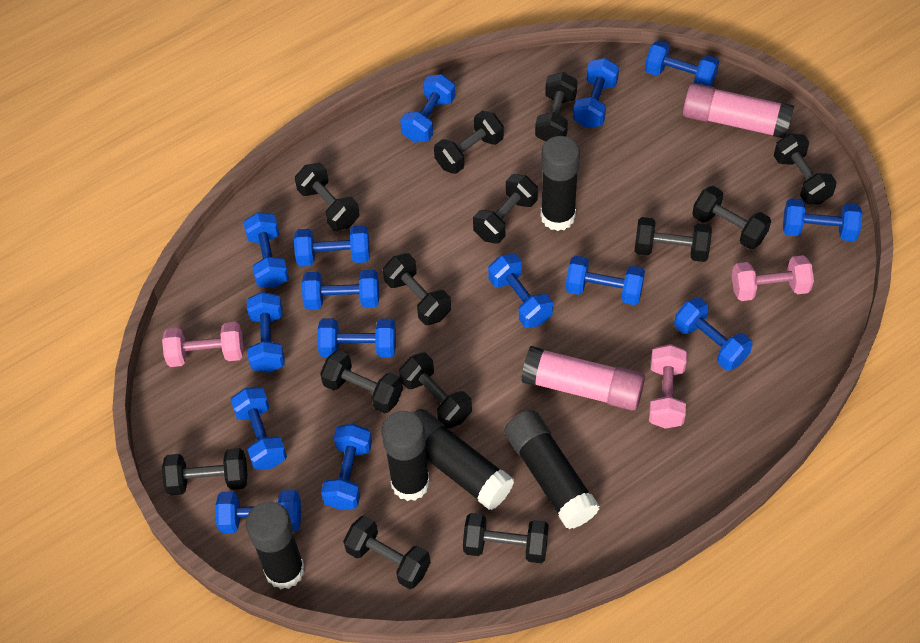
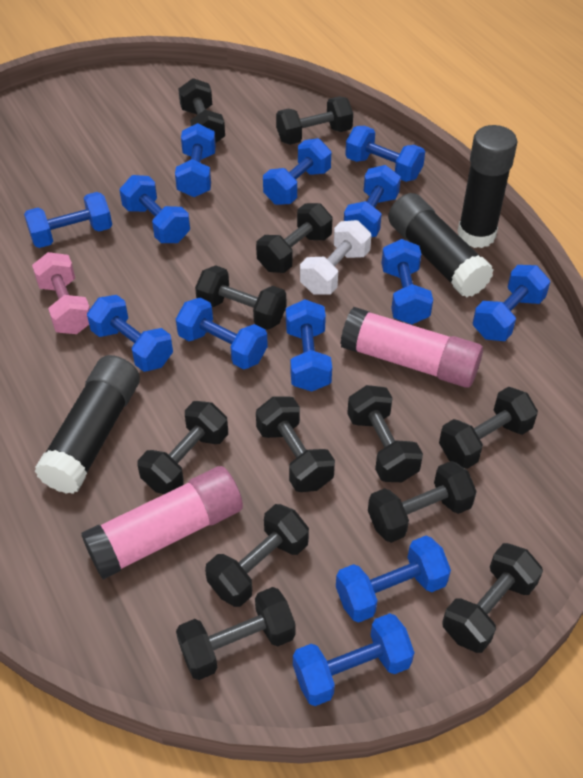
black dumbbell: 13 -> 12
black glue stick: 5 -> 3
blue dumbbell: 15 -> 13
pink dumbbell: 3 -> 1
white dumbbell: 0 -> 1

